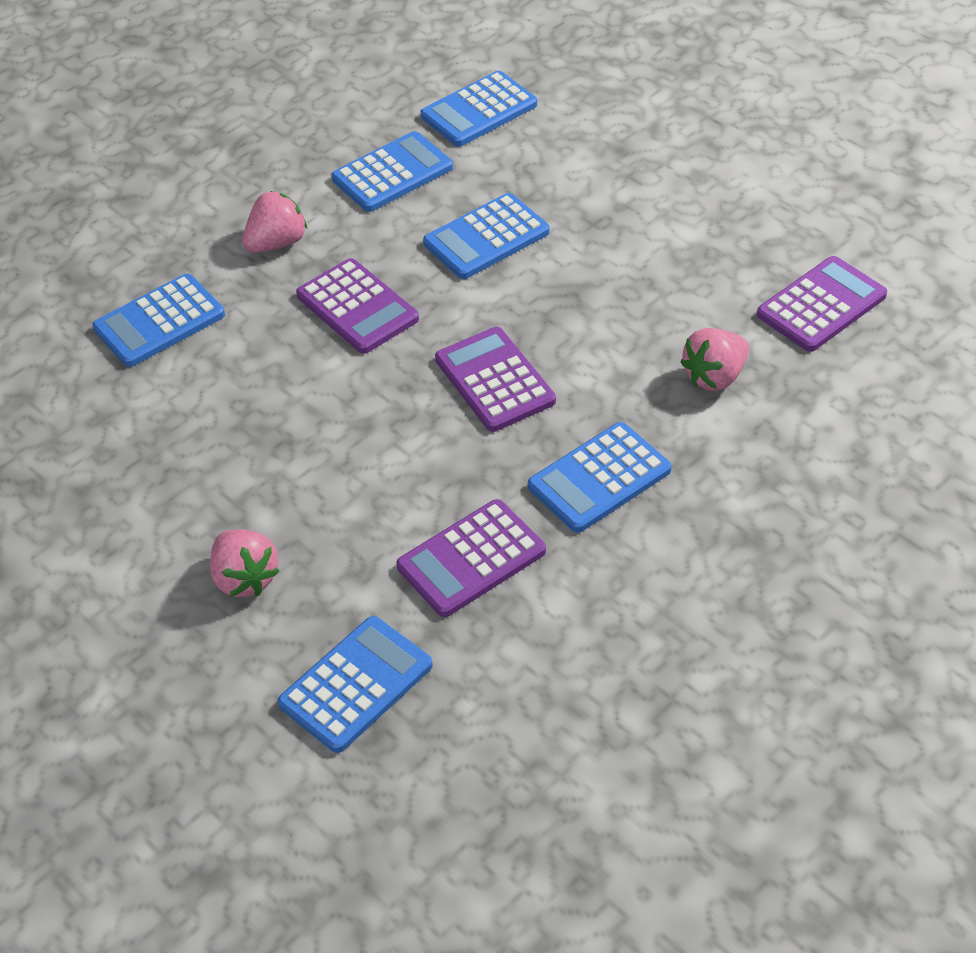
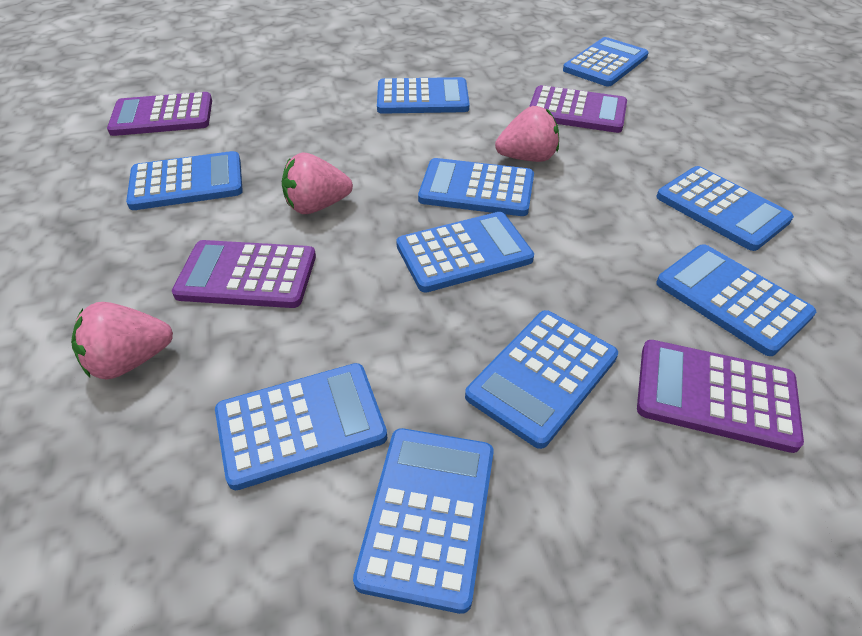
blue calculator: 6 -> 10

